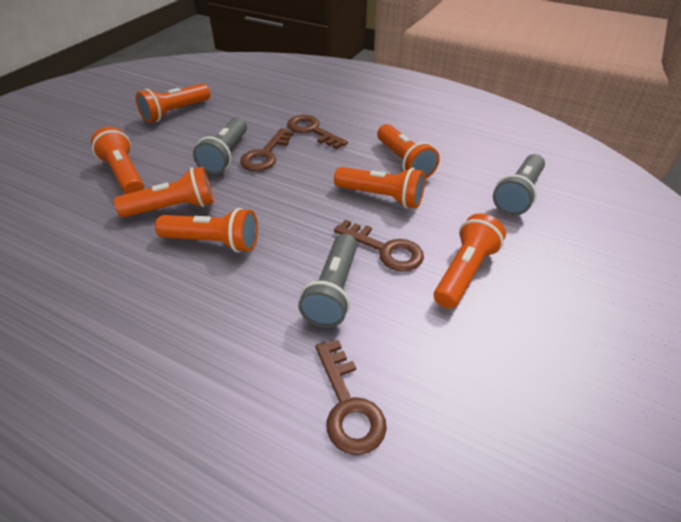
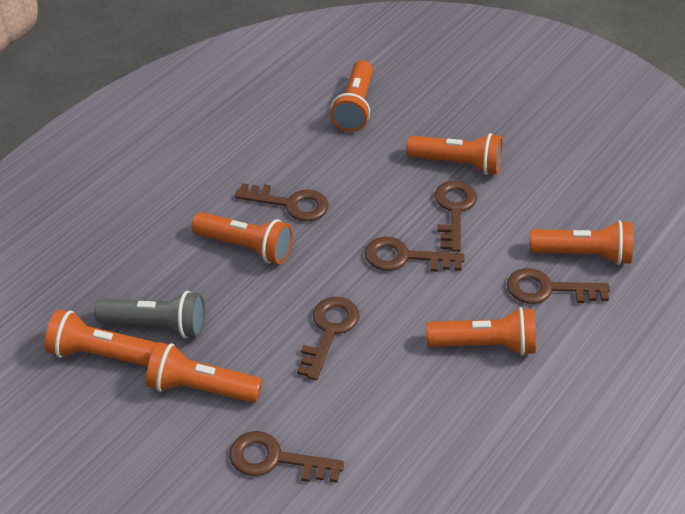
brown key: 4 -> 6
grey flashlight: 3 -> 1

